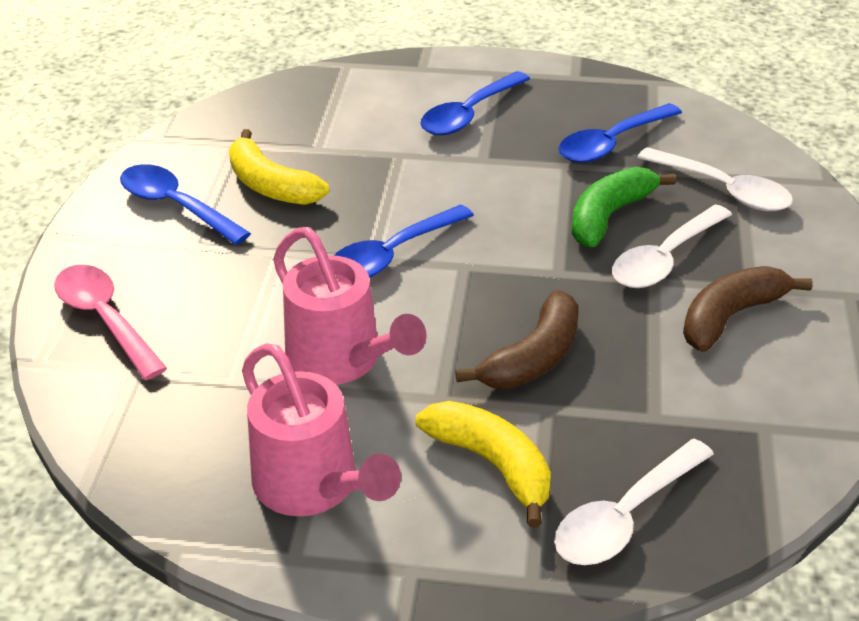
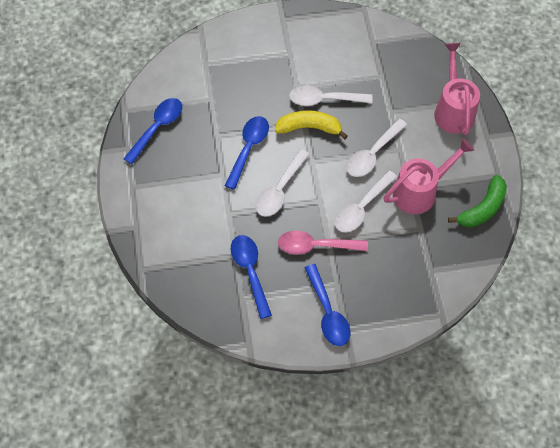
brown banana: 2 -> 0
white spoon: 3 -> 4
yellow banana: 2 -> 1

